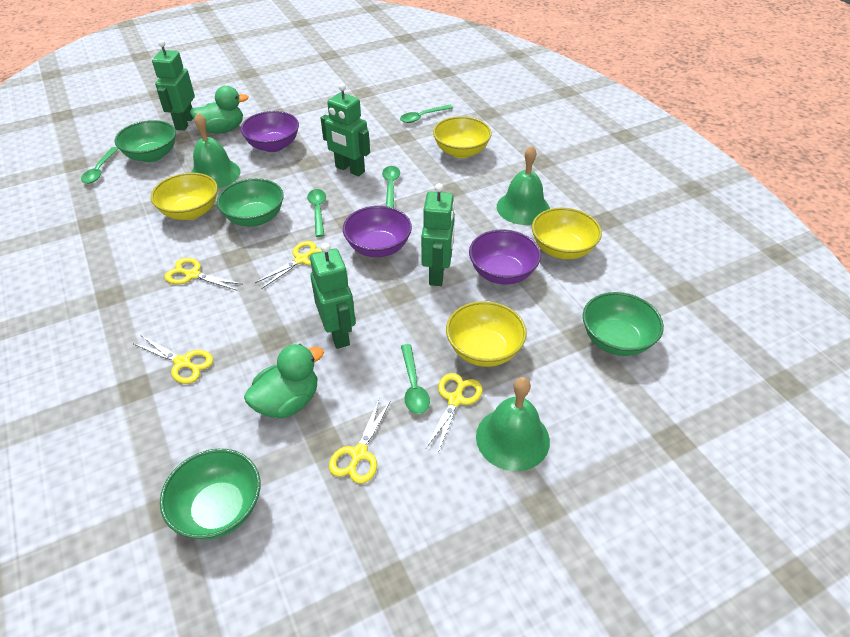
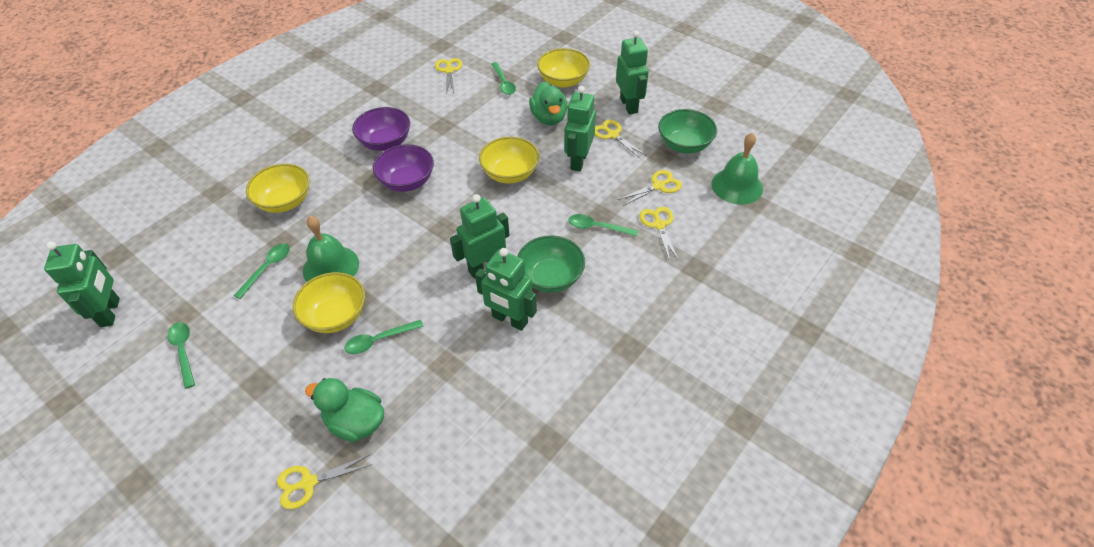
green bell: 3 -> 2
green bowl: 4 -> 2
green robot: 4 -> 5
purple bowl: 3 -> 2

